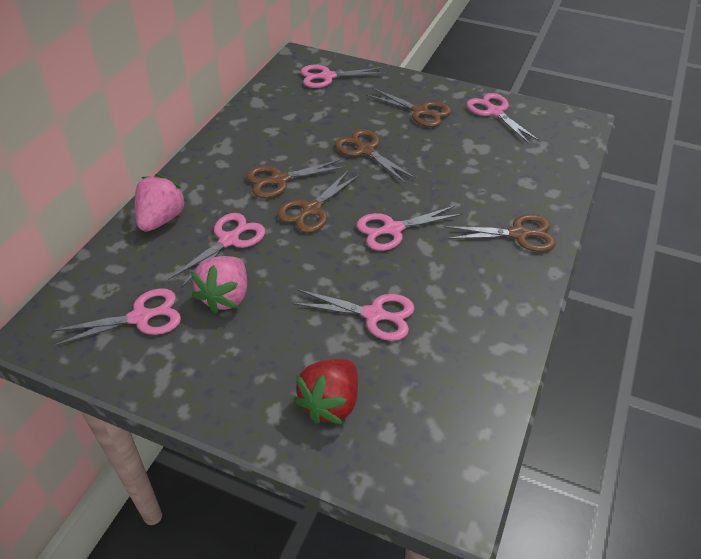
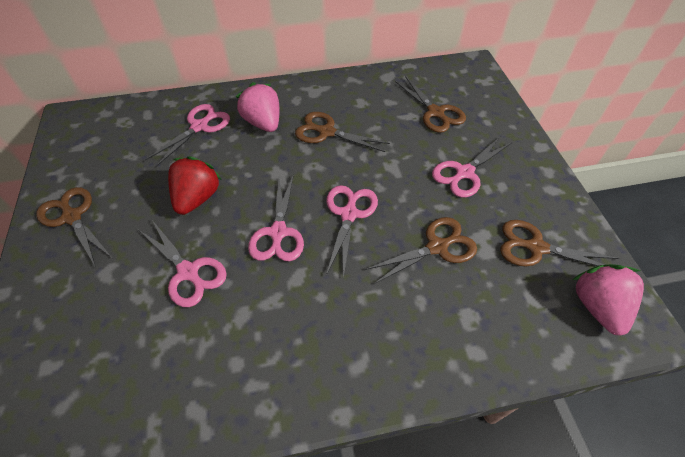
pink scissors: 6 -> 5

